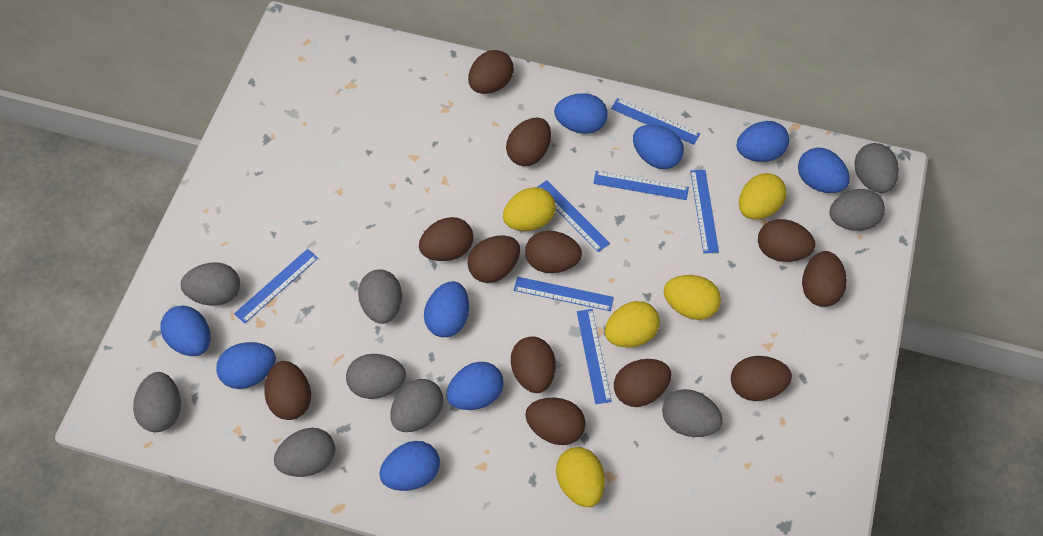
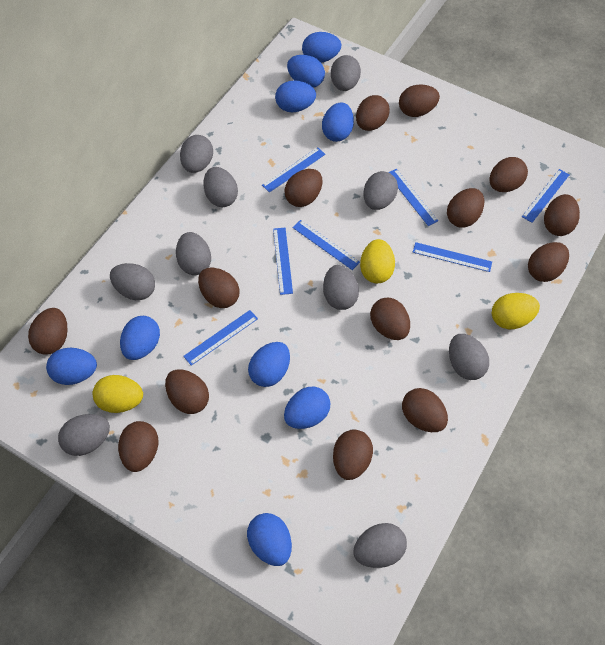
brown egg: 12 -> 14
grey egg: 9 -> 10
yellow egg: 5 -> 3

